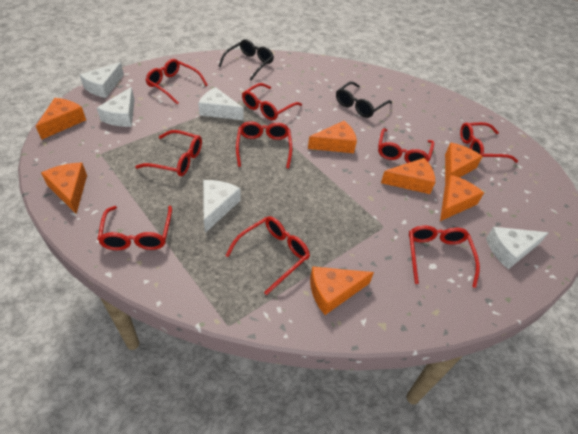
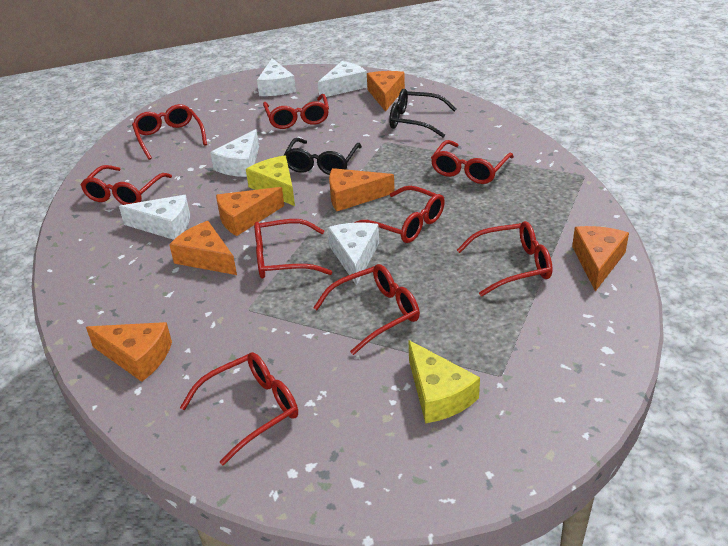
orange cheese: 7 -> 6
yellow cheese: 0 -> 2

